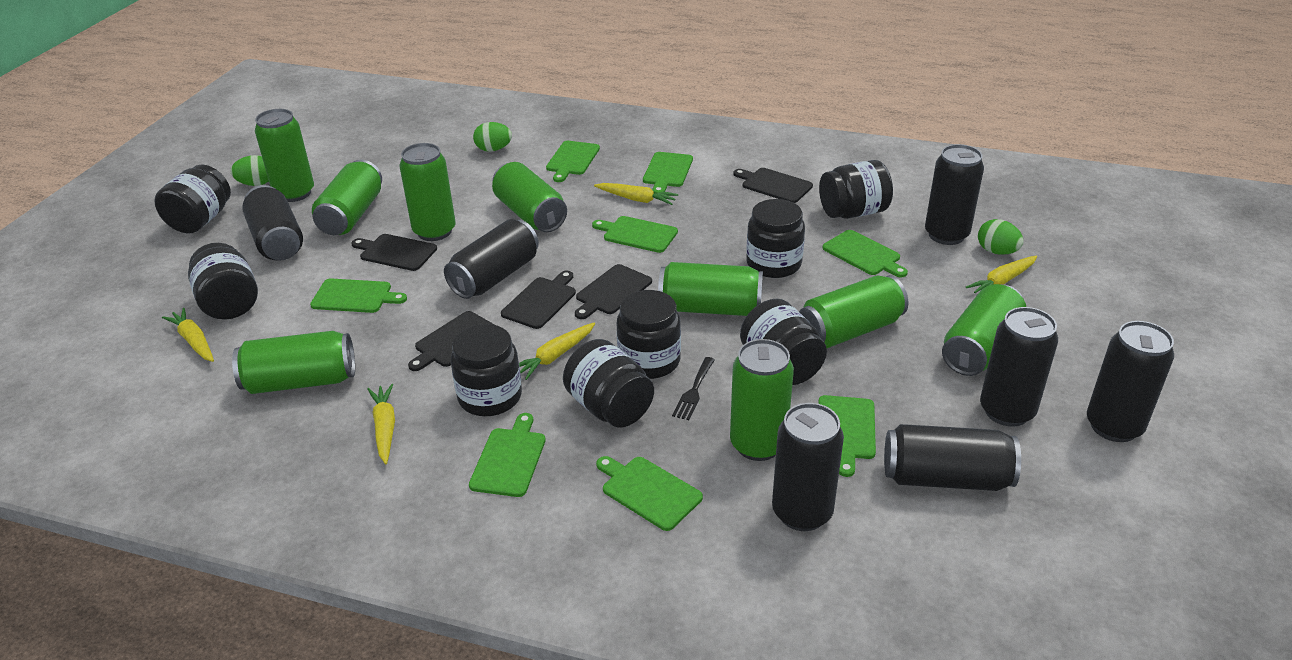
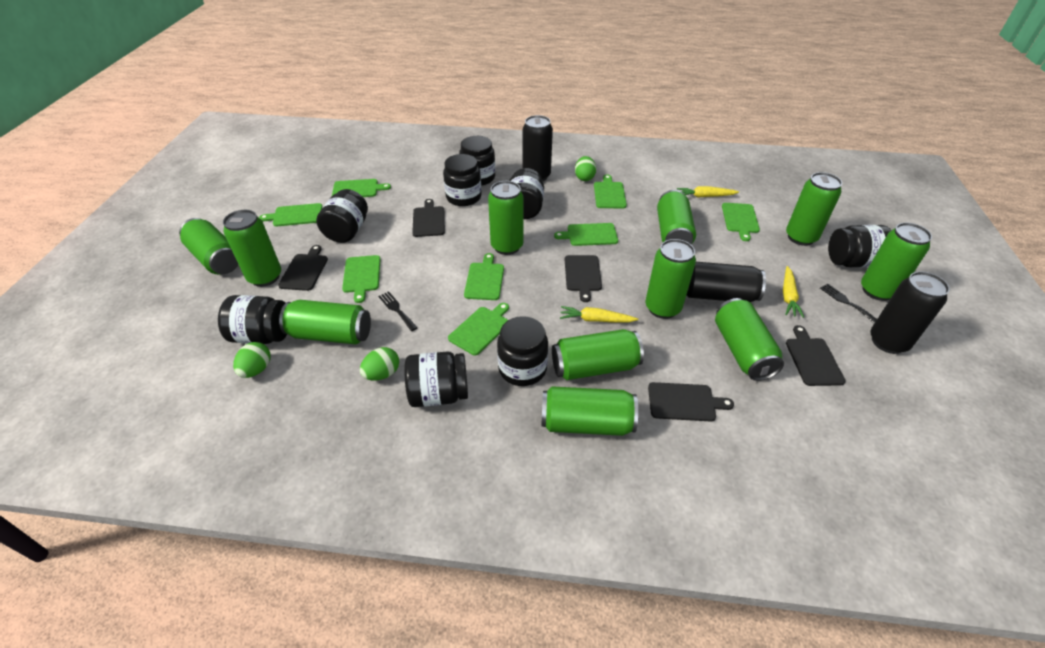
black can: 7 -> 3
black fork: 1 -> 2
green can: 9 -> 11
yellow carrot: 5 -> 3

